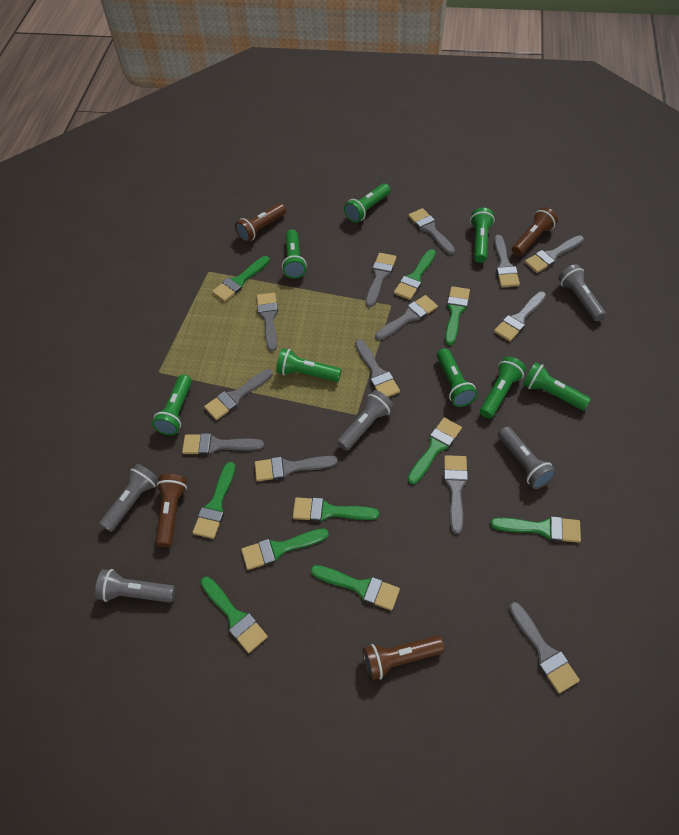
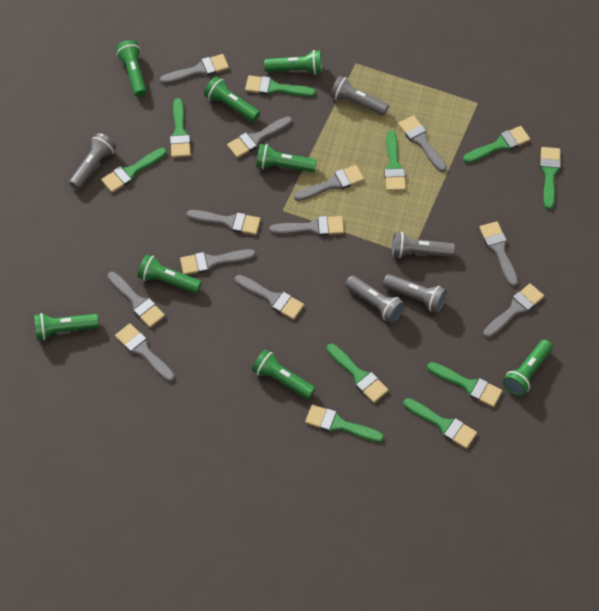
brown flashlight: 4 -> 0
grey brush: 13 -> 12

